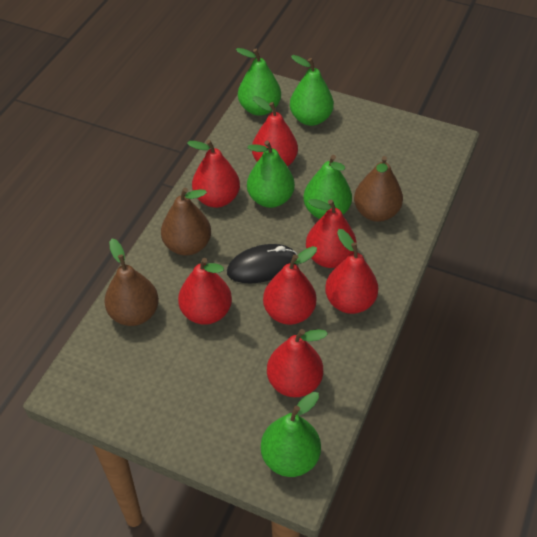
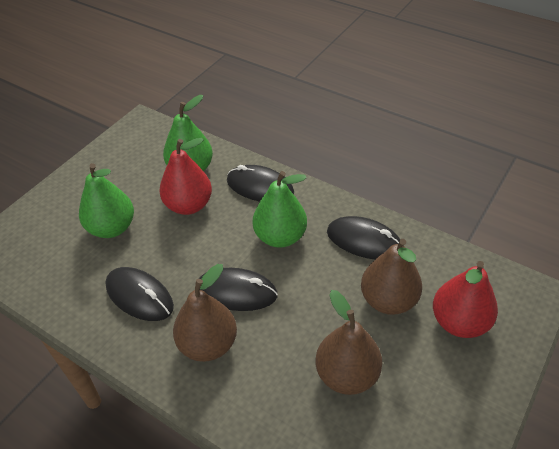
black mouse: 1 -> 4
green pear: 5 -> 3
red pear: 7 -> 2

